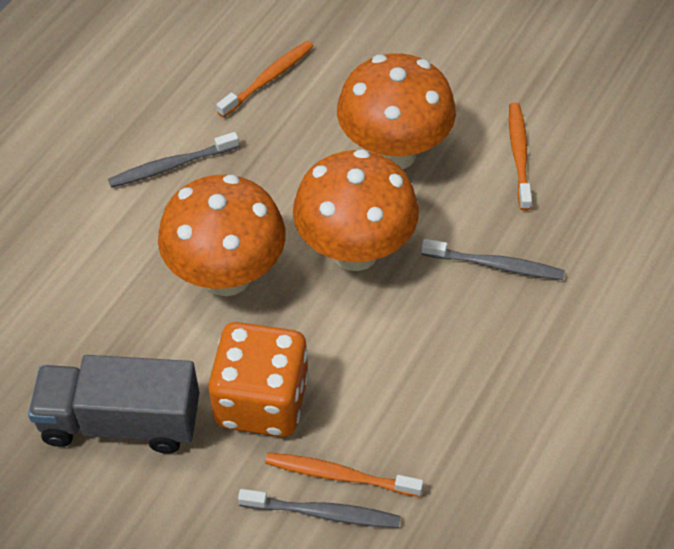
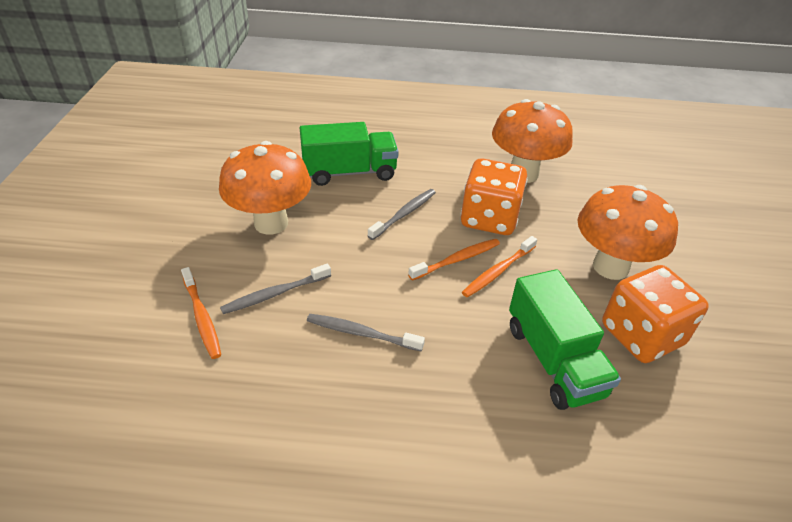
green truck: 0 -> 2
grey truck: 1 -> 0
orange dice: 1 -> 2

